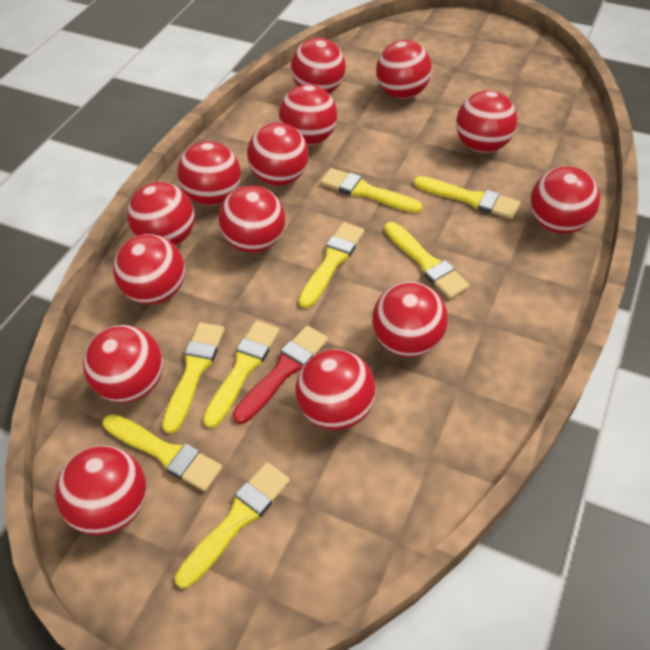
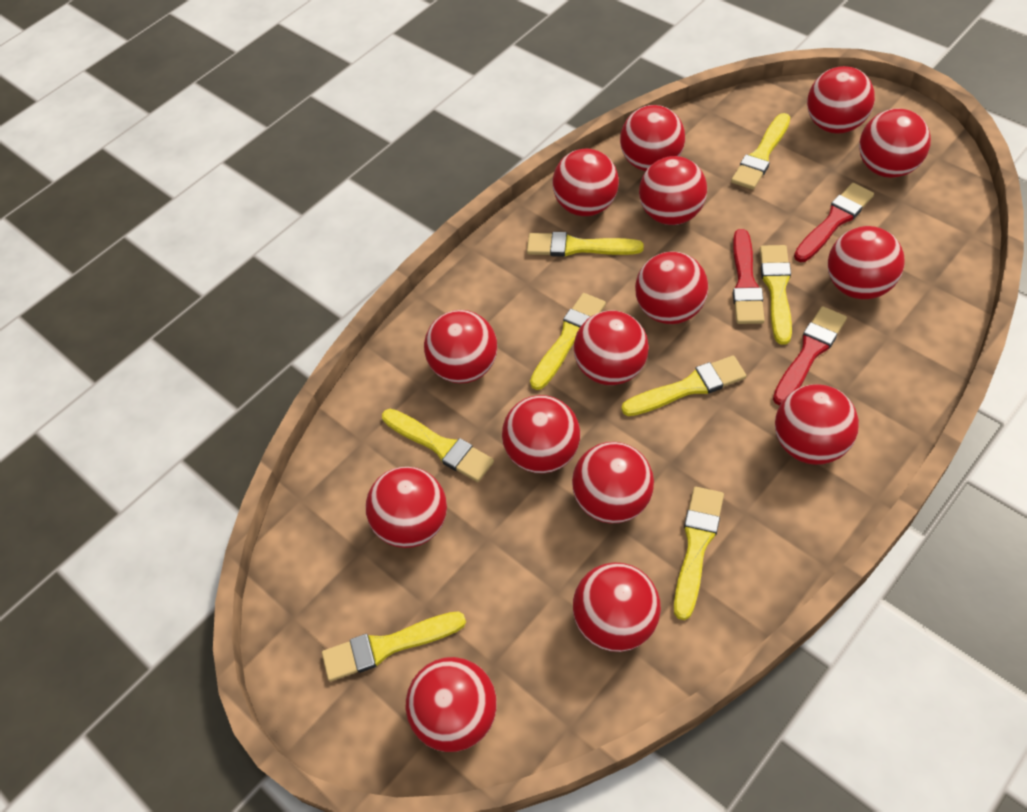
red ball: 14 -> 15
red brush: 1 -> 3

